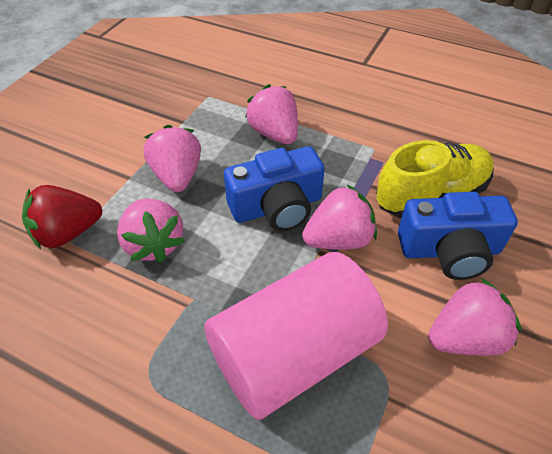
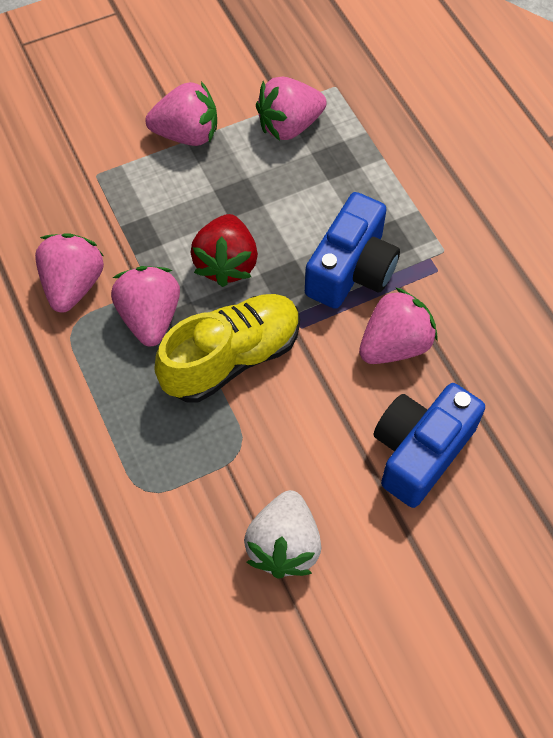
pink cylinder: 1 -> 0
white strawberry: 0 -> 1

